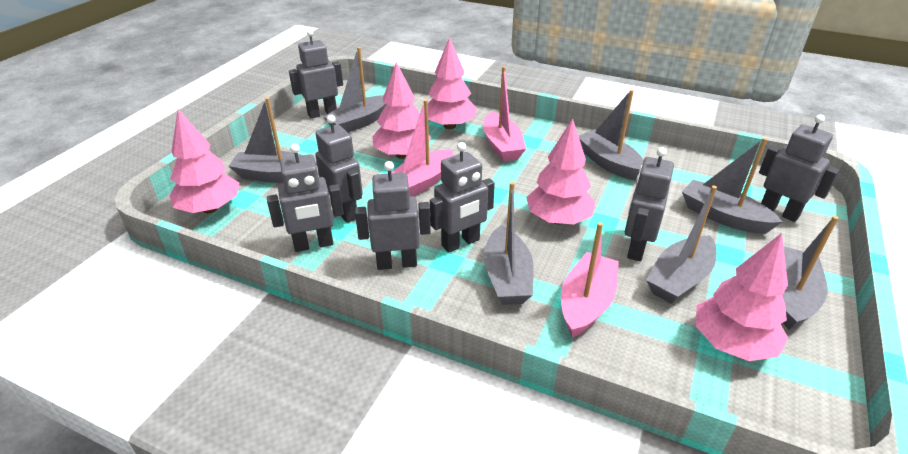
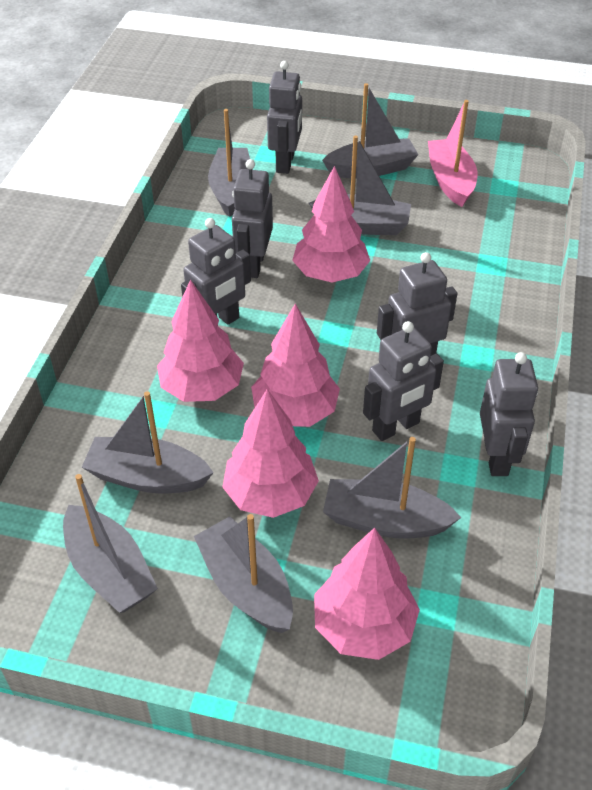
grey robot: 7 -> 6
pink boat: 3 -> 1

